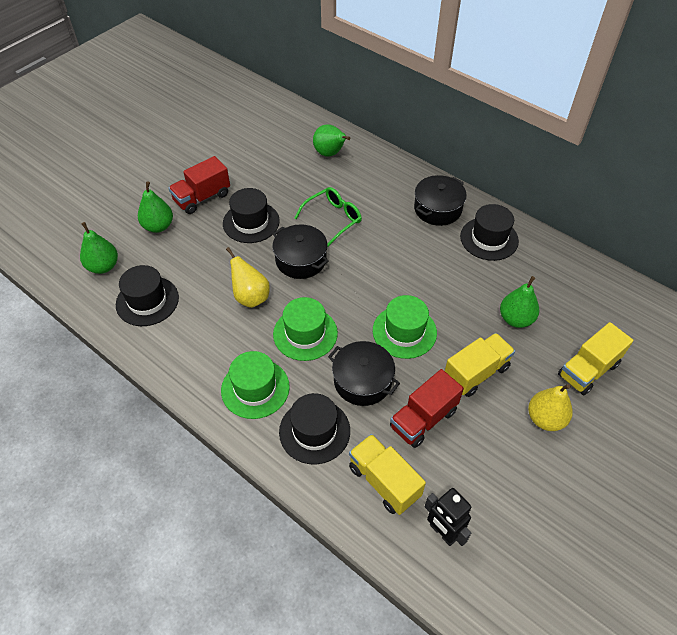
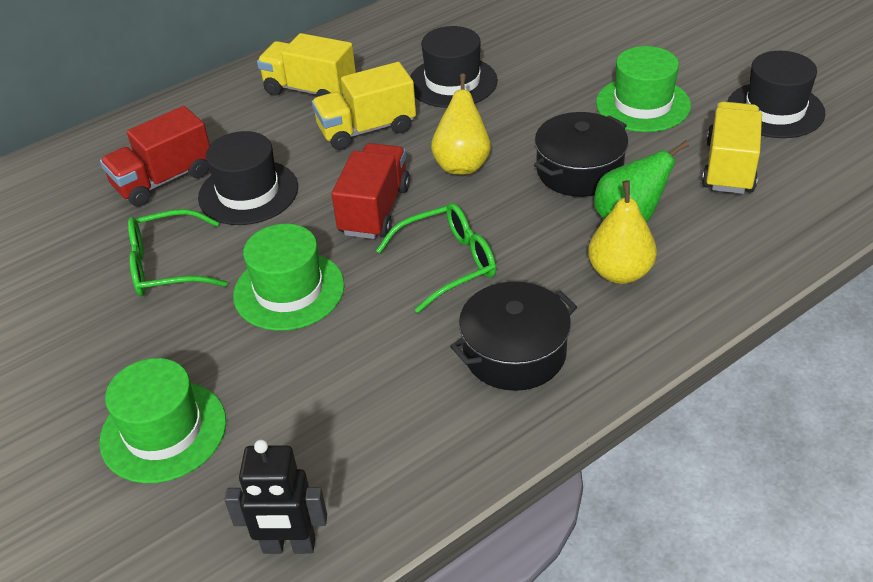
black hat: 4 -> 3
black pot: 3 -> 2
green glasses: 1 -> 2
green pear: 4 -> 1

